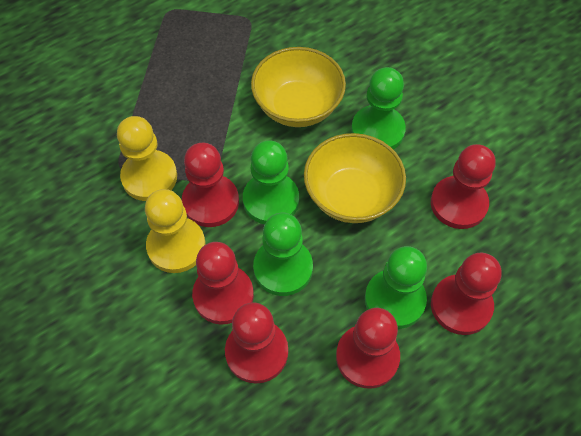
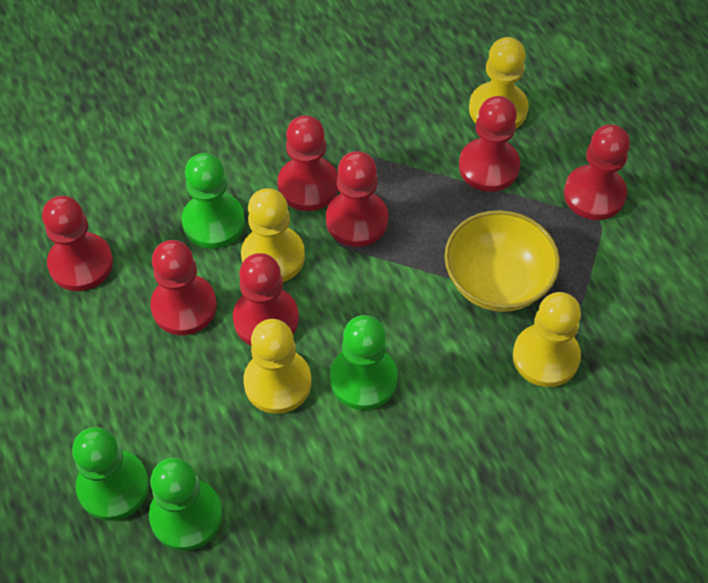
red pawn: 6 -> 7
yellow bowl: 2 -> 1
yellow pawn: 2 -> 4

